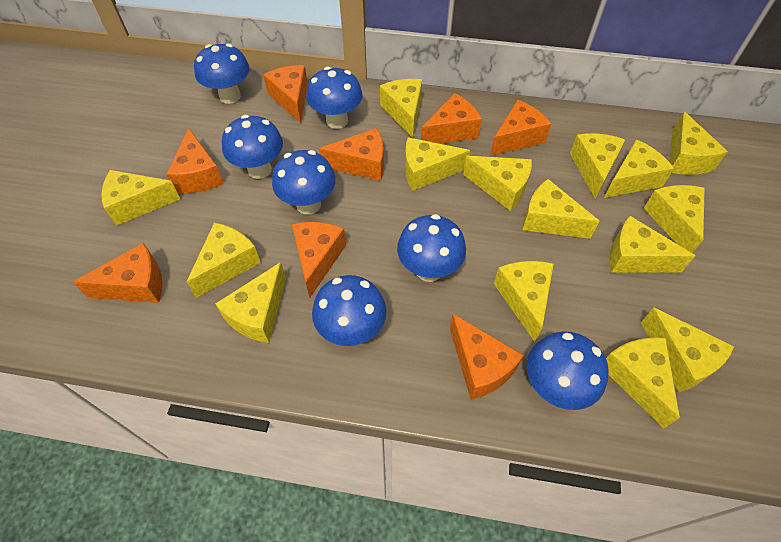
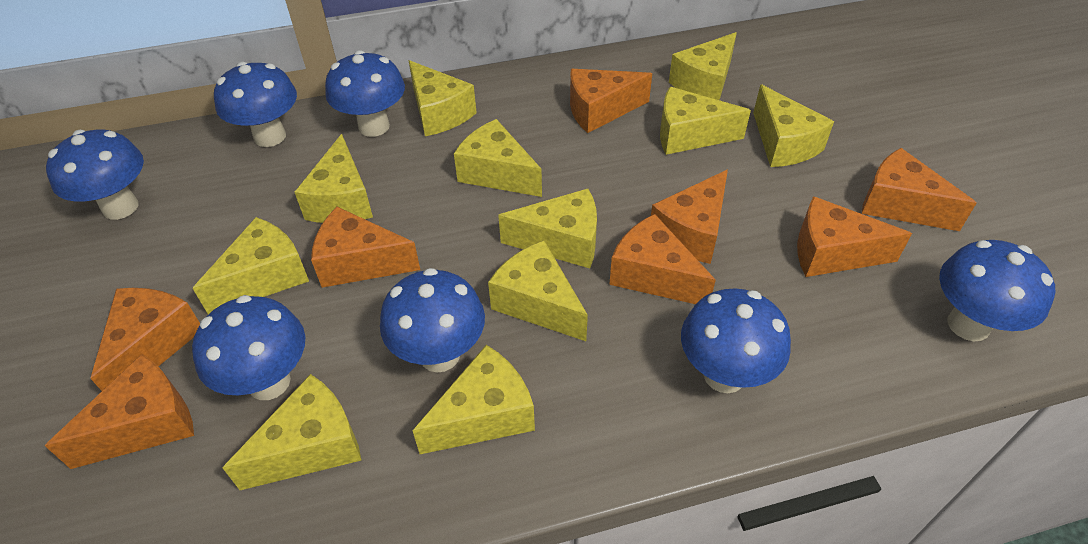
yellow cheese: 15 -> 11

